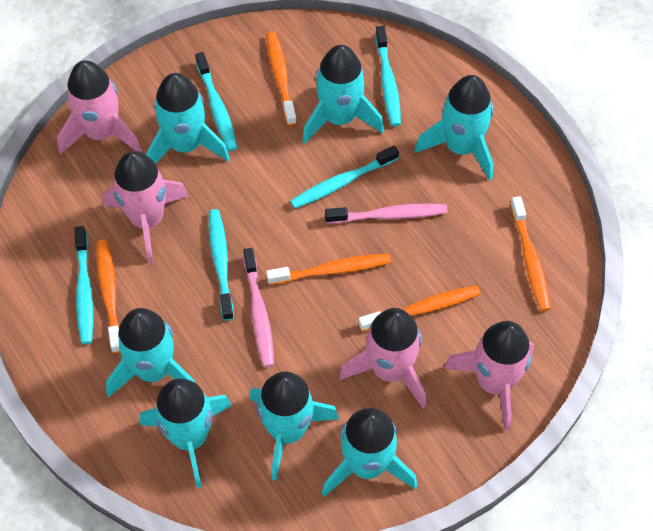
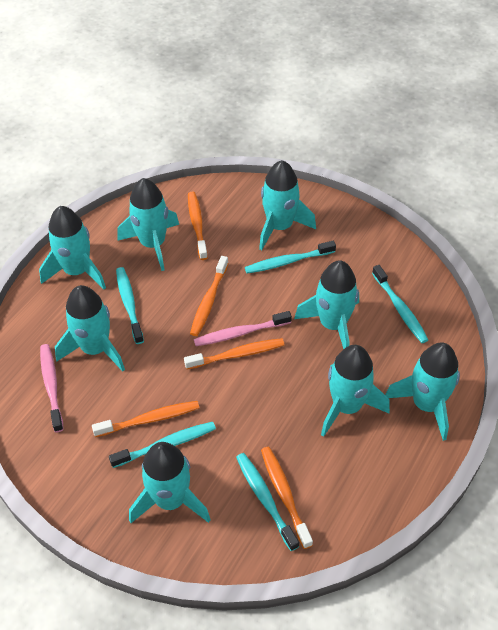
pink rocket: 4 -> 0
turquoise rocket: 7 -> 8

